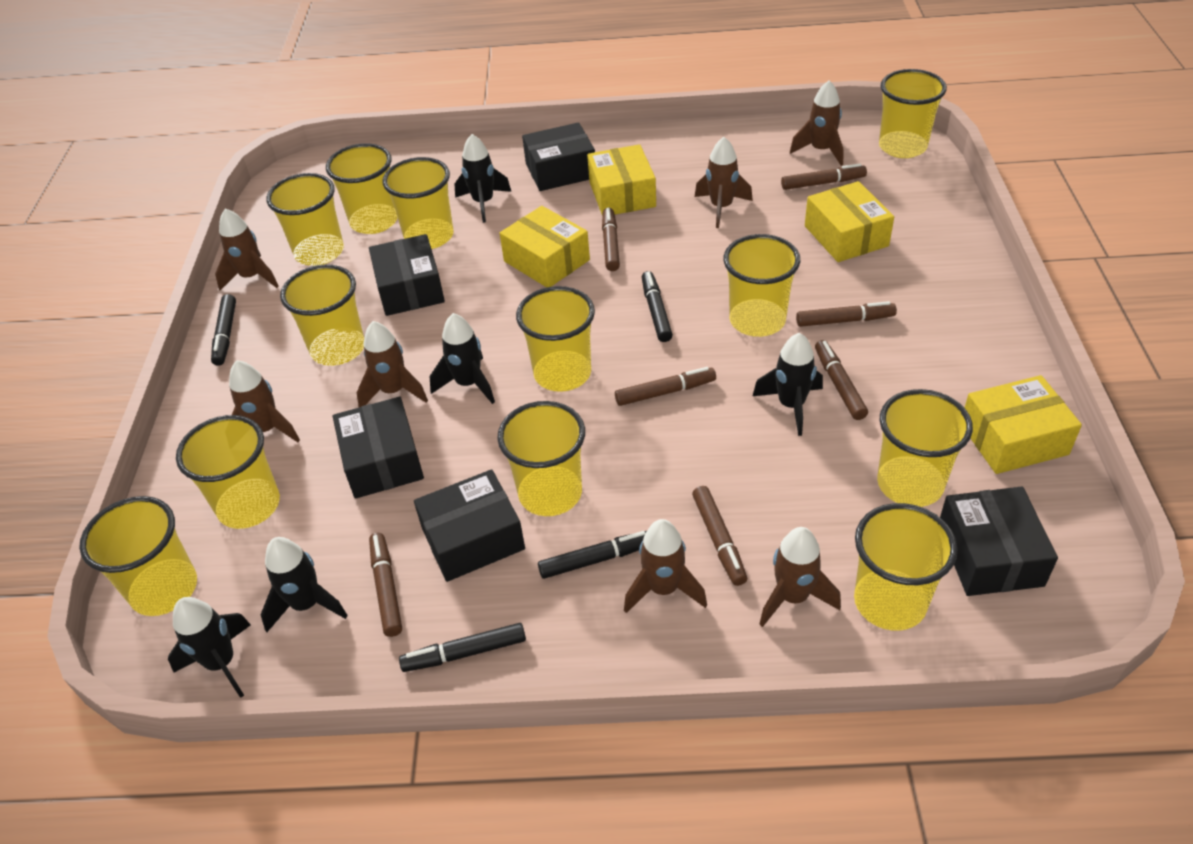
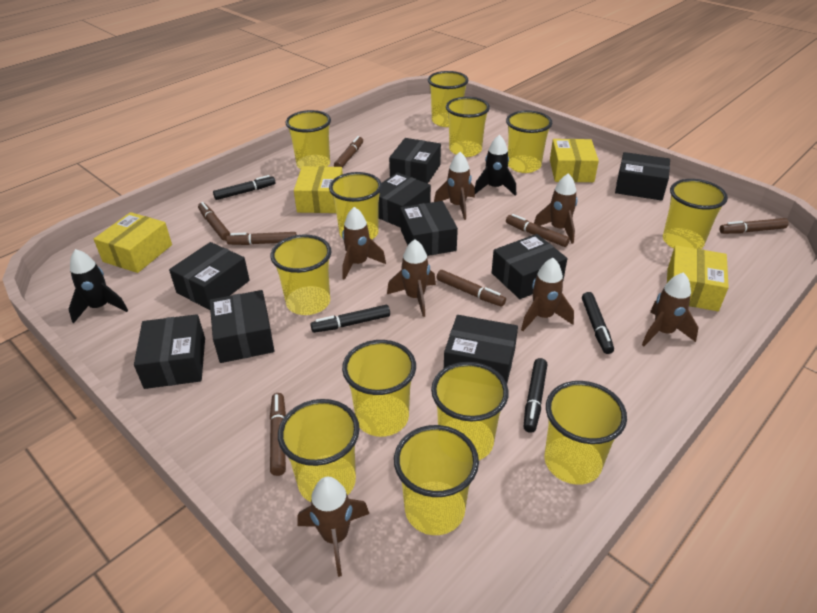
black box: 5 -> 9
black rocket: 5 -> 2

